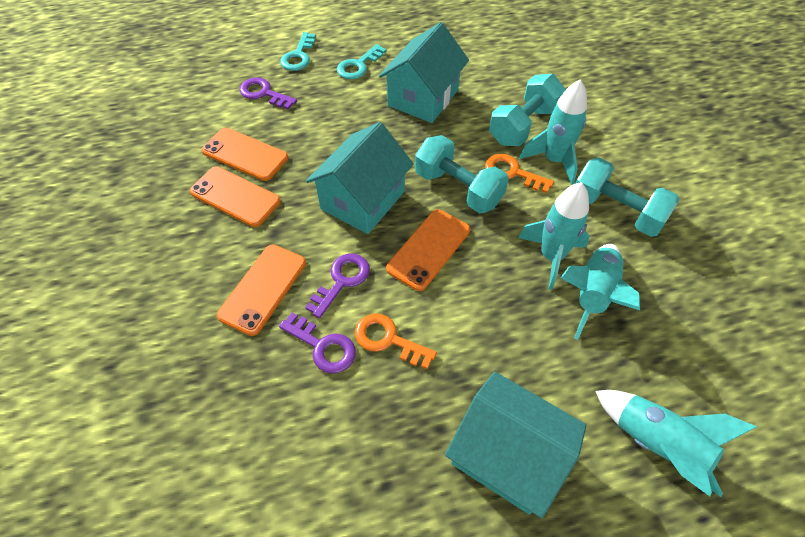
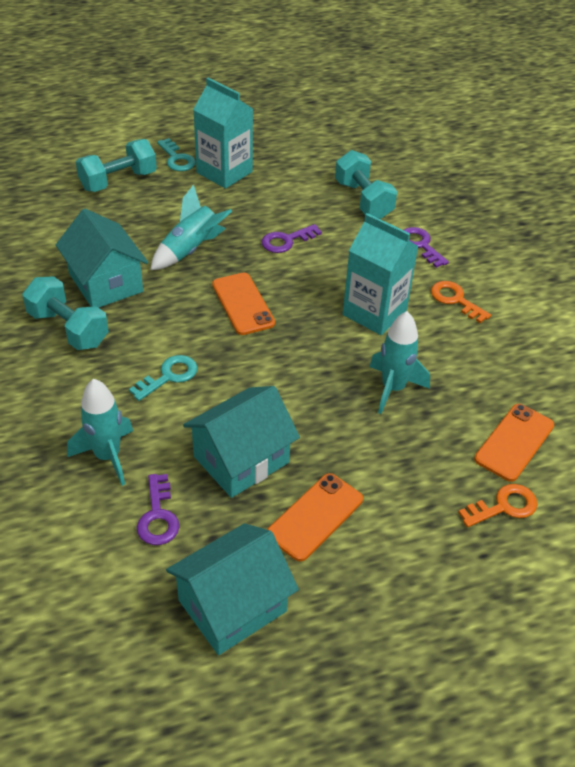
orange phone: 4 -> 3
turquoise carton: 0 -> 2
turquoise rocket: 4 -> 3

